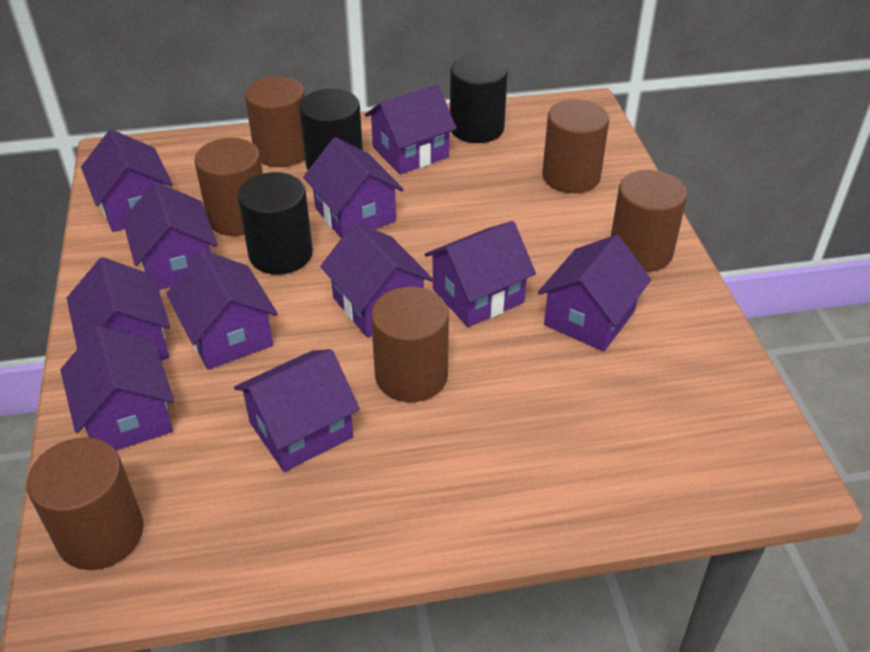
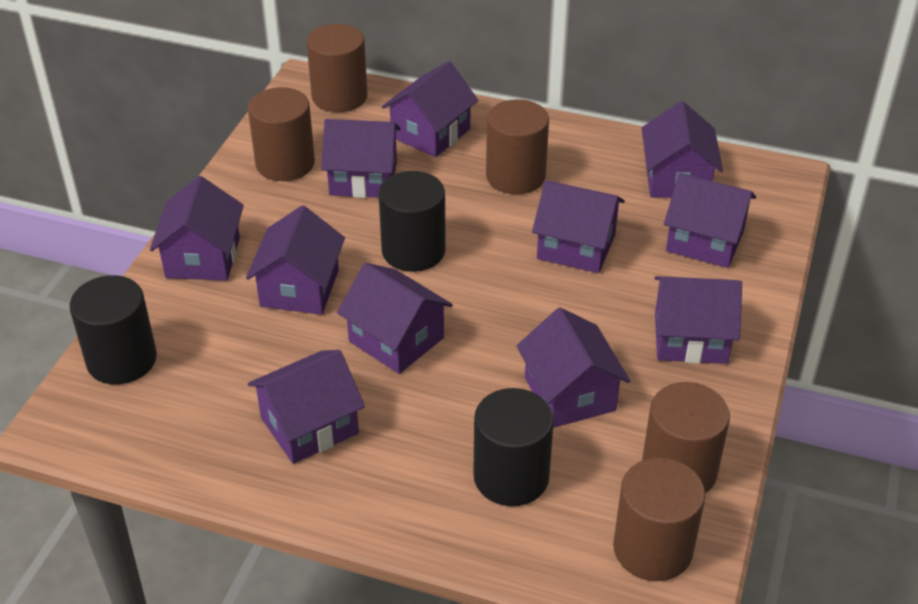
brown cylinder: 6 -> 5

